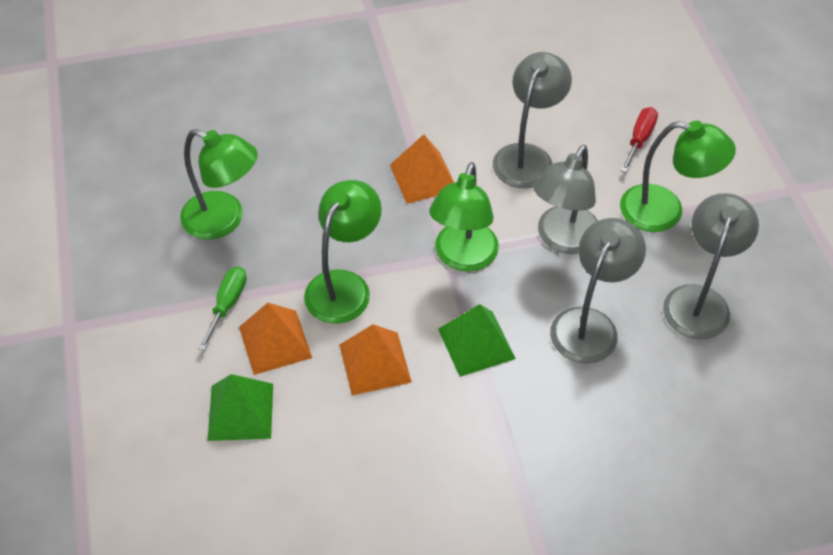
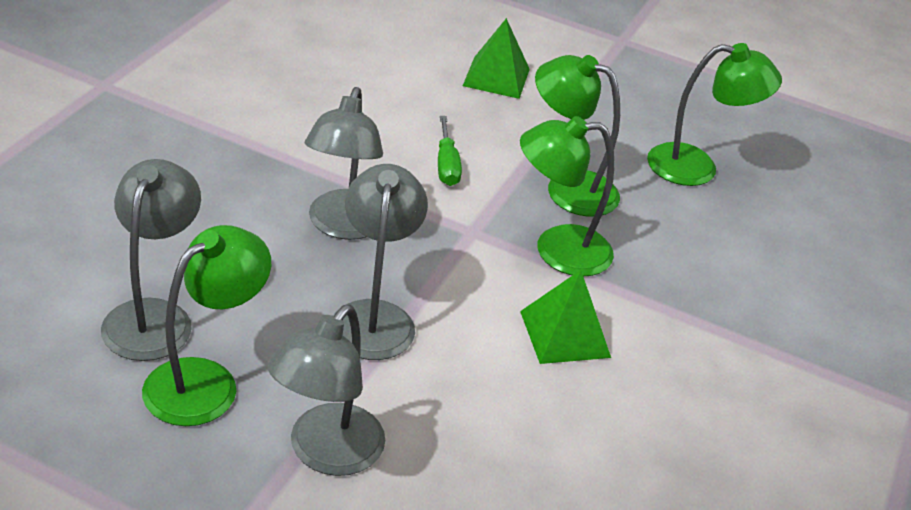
orange pyramid: 3 -> 0
red screwdriver: 1 -> 0

